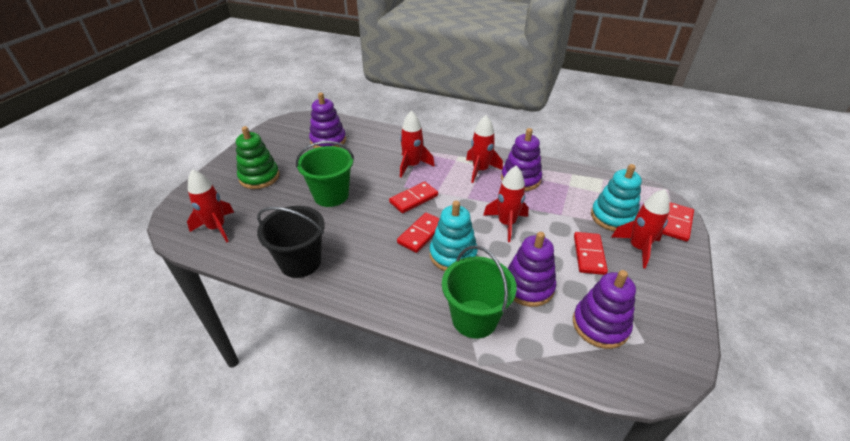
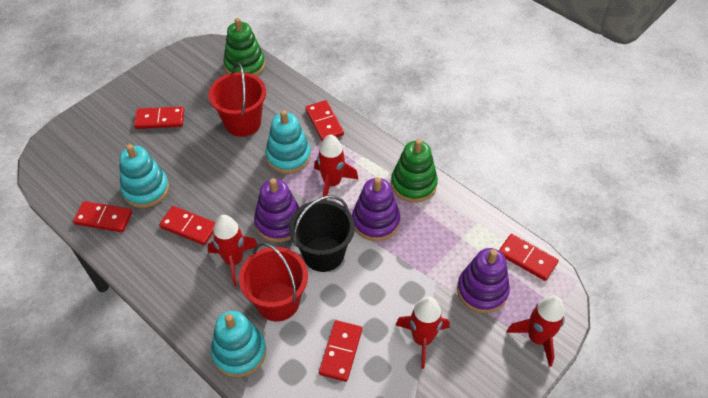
green bucket: 2 -> 0
green stacking toy: 1 -> 2
purple stacking toy: 4 -> 3
red bucket: 0 -> 2
red domino: 4 -> 6
red rocket: 5 -> 4
turquoise stacking toy: 2 -> 3

